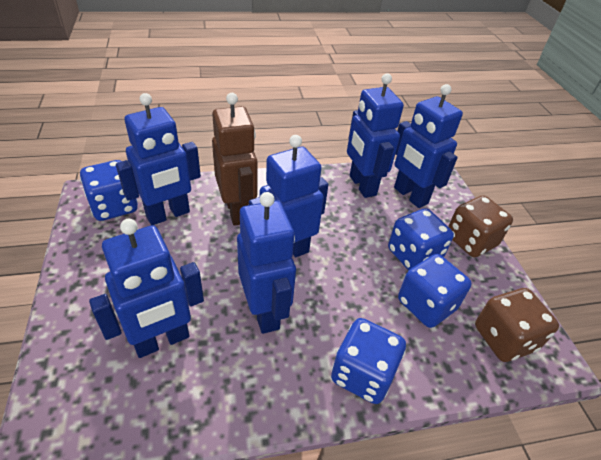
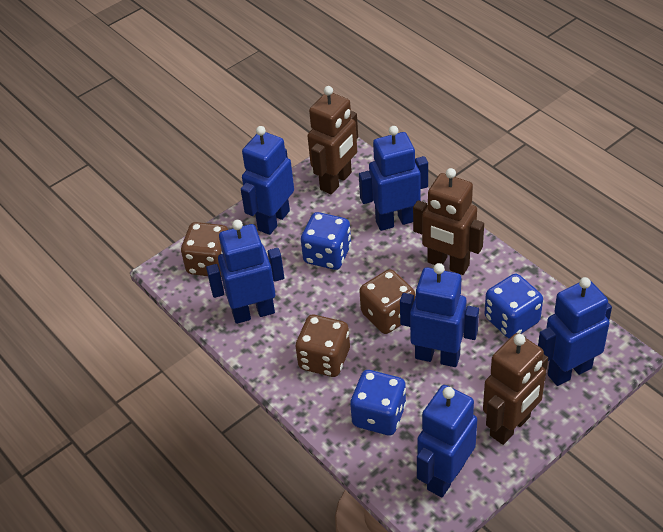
blue dice: 4 -> 3
brown dice: 2 -> 3
brown robot: 1 -> 3

